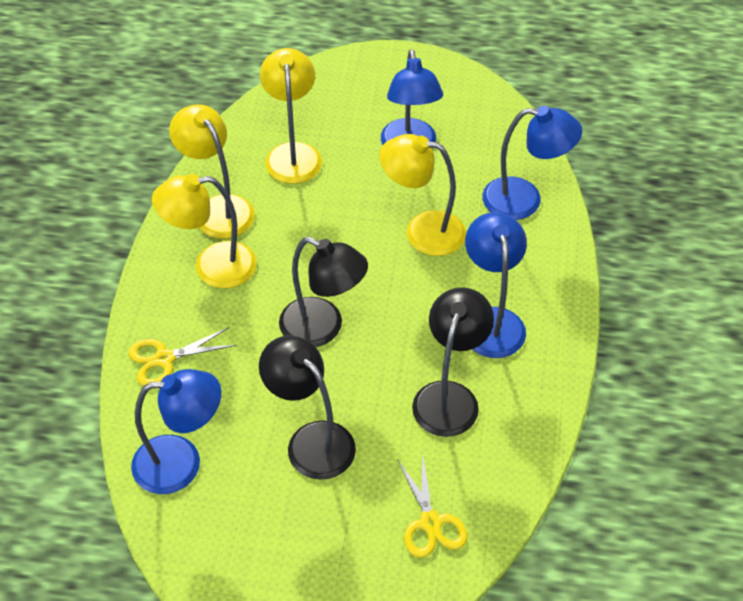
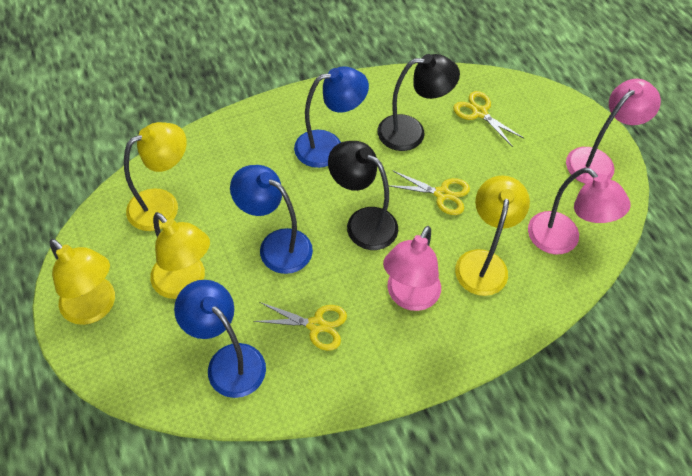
black lamp: 3 -> 2
blue lamp: 4 -> 3
pink lamp: 0 -> 3
yellow scissors: 2 -> 3

